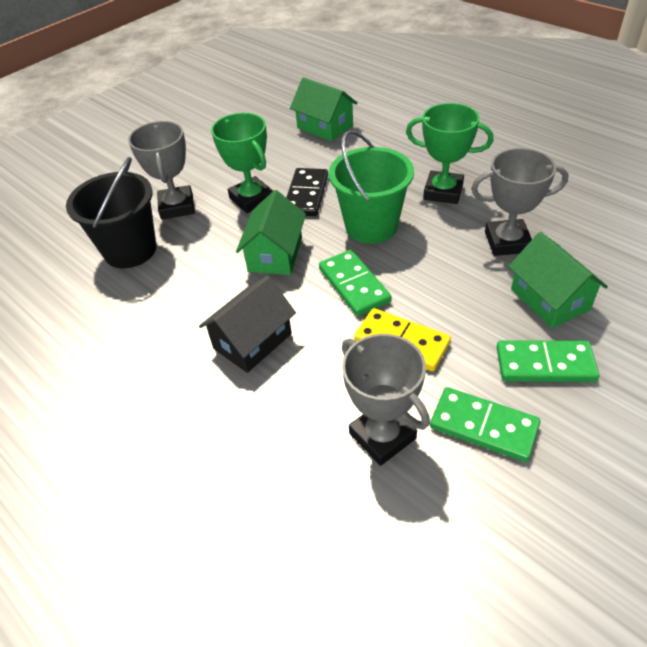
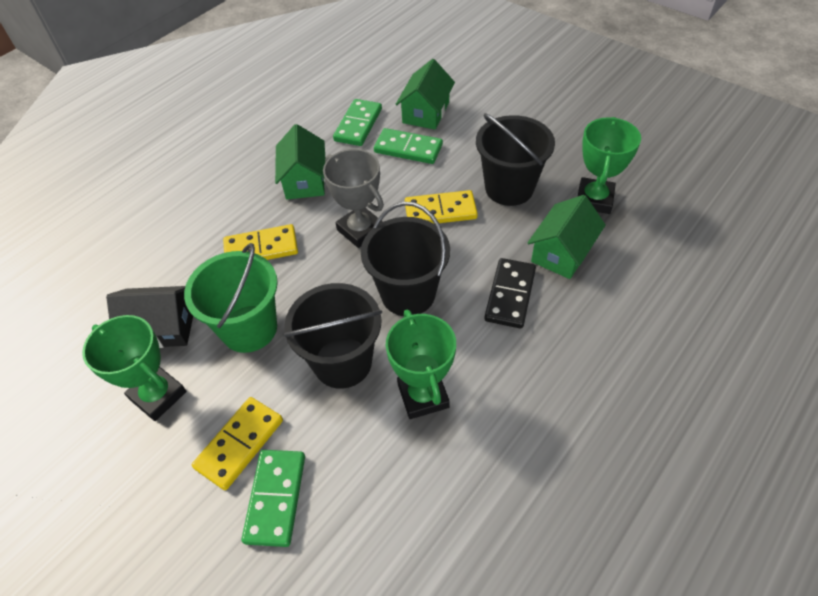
black bucket: 1 -> 3
green trophy: 2 -> 3
grey trophy: 3 -> 1
yellow domino: 1 -> 3

